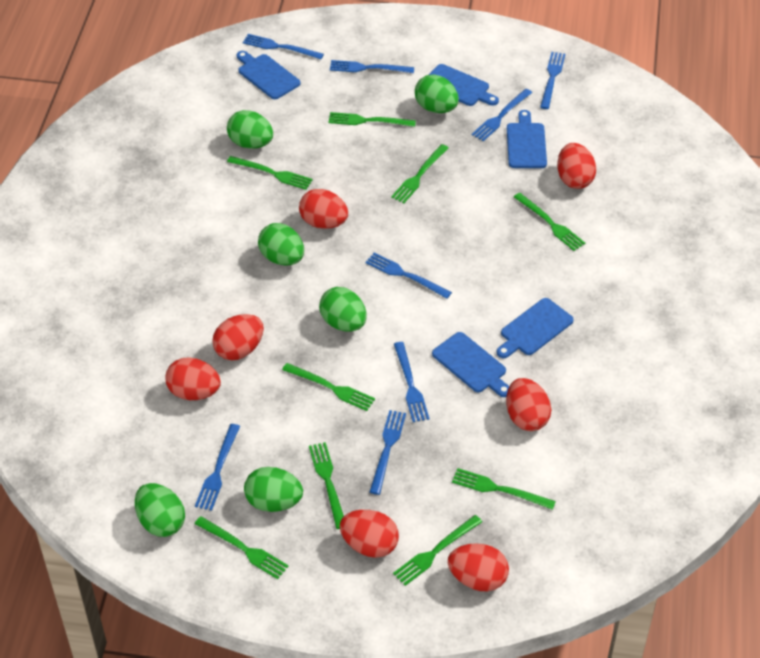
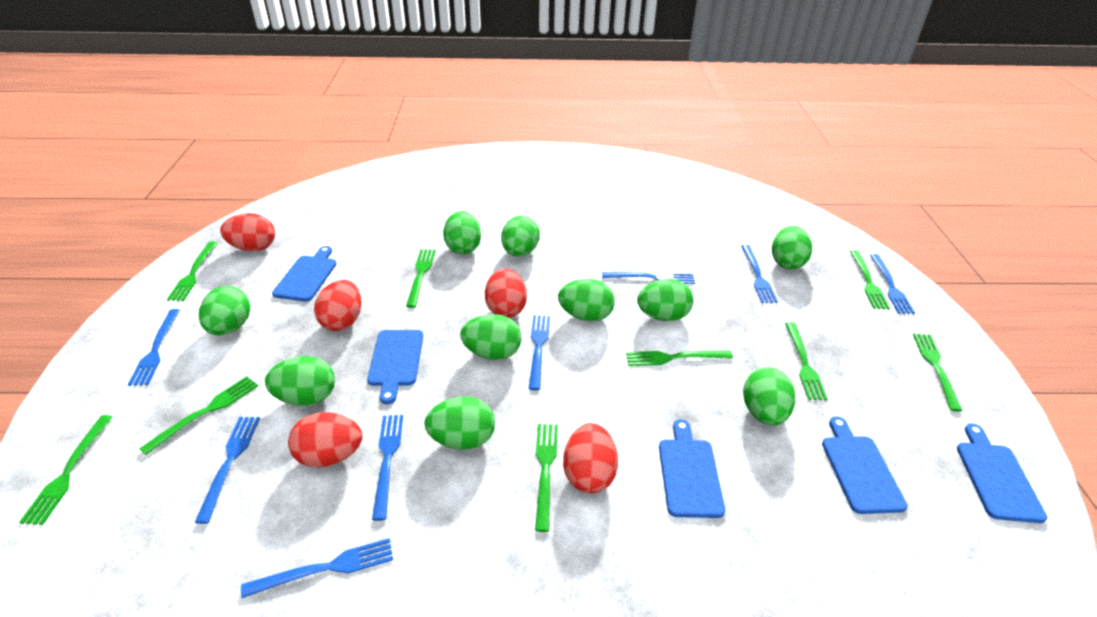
green egg: 6 -> 10
red egg: 7 -> 5

